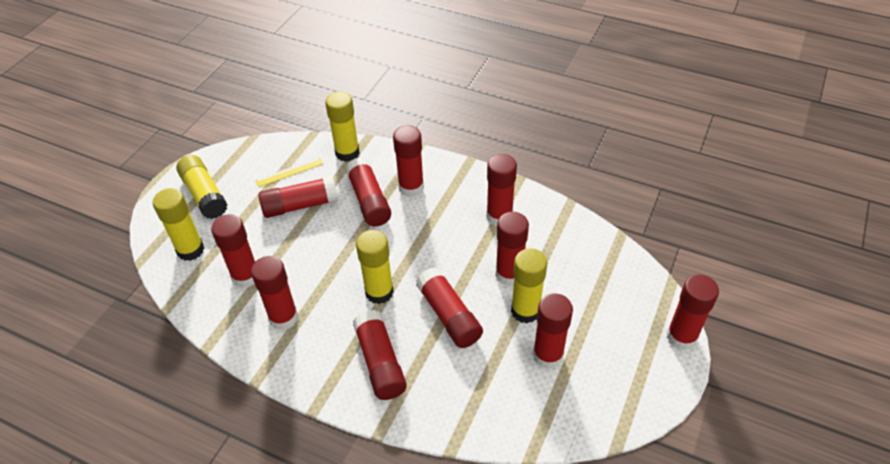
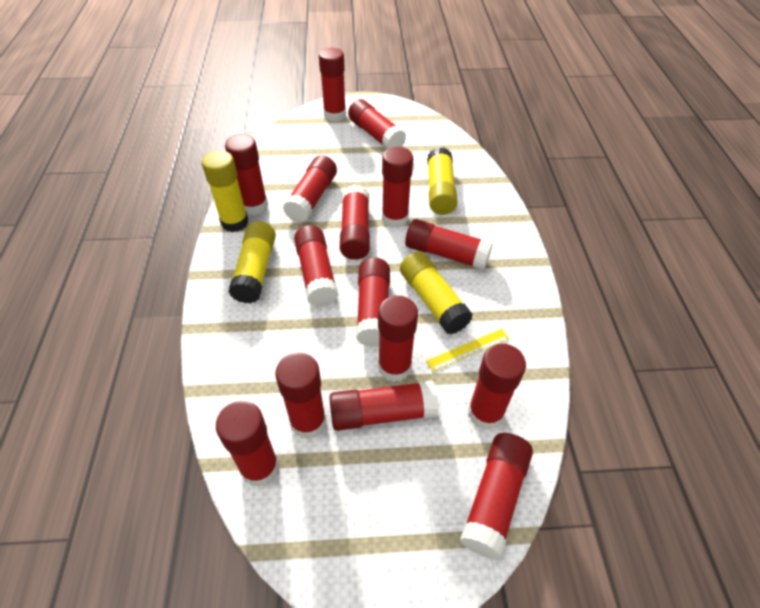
red glue stick: 11 -> 15
yellow glue stick: 5 -> 4

